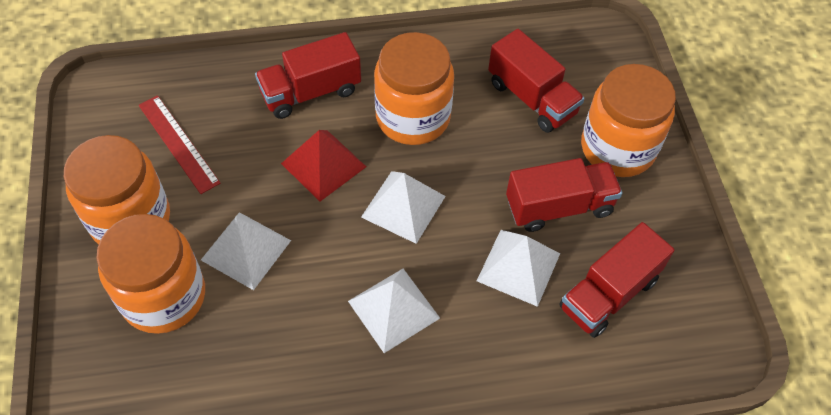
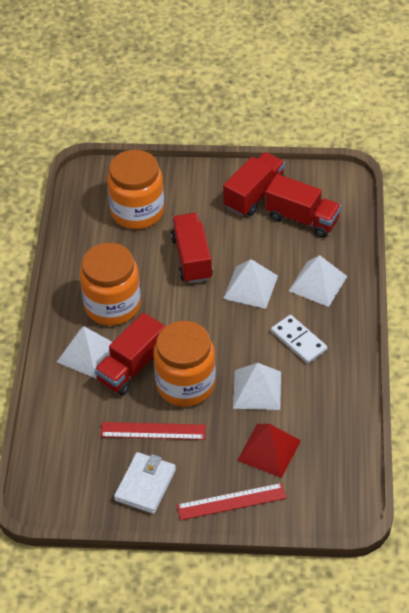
orange jar: 4 -> 3
red ruler: 1 -> 2
white domino: 0 -> 1
white wallet: 0 -> 1

